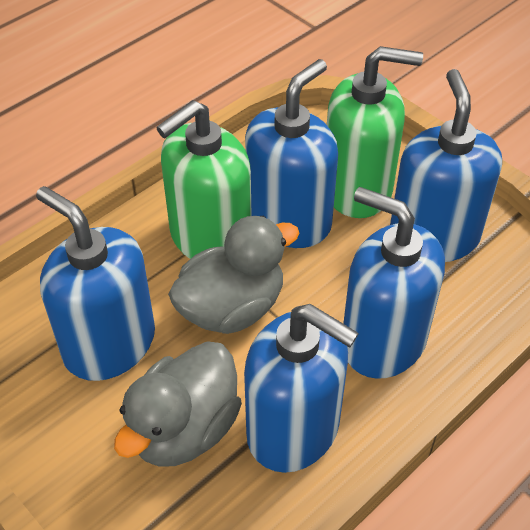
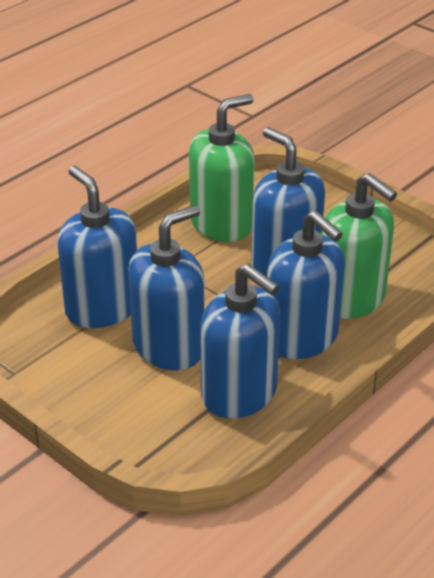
grey duck: 2 -> 0

